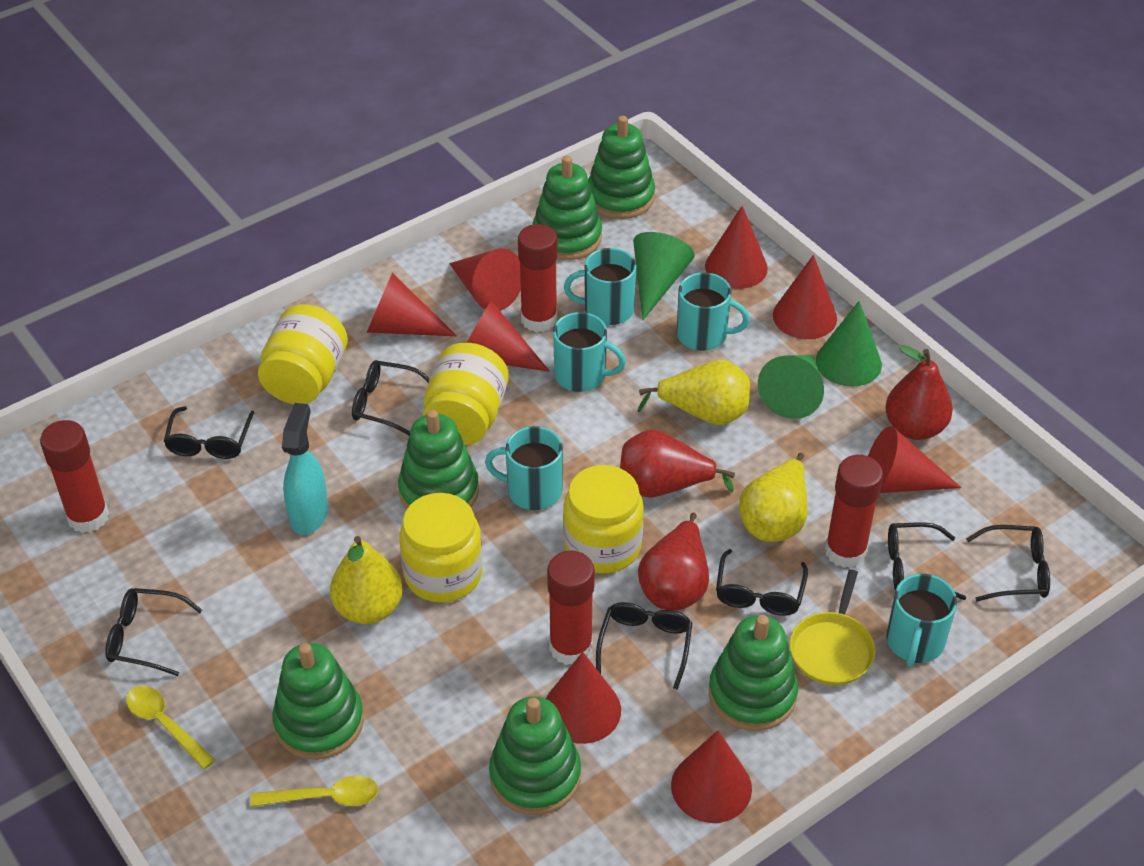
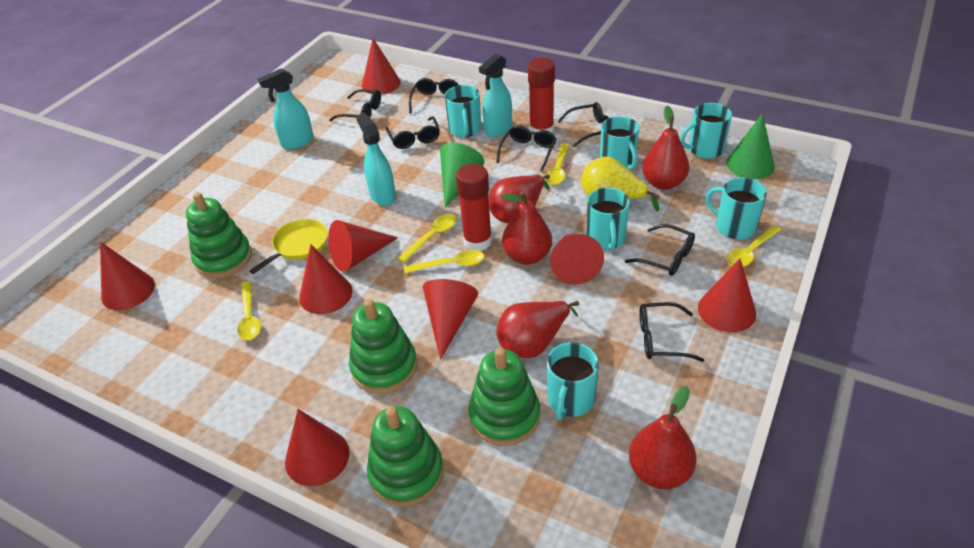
green cone: 3 -> 2
green stacking toy: 6 -> 4
red glue stick: 4 -> 2
red pear: 3 -> 5
turquoise mug: 5 -> 6
turquoise spray bottle: 1 -> 3
yellow jar: 4 -> 0
yellow pear: 3 -> 1
yellow spoon: 2 -> 5

